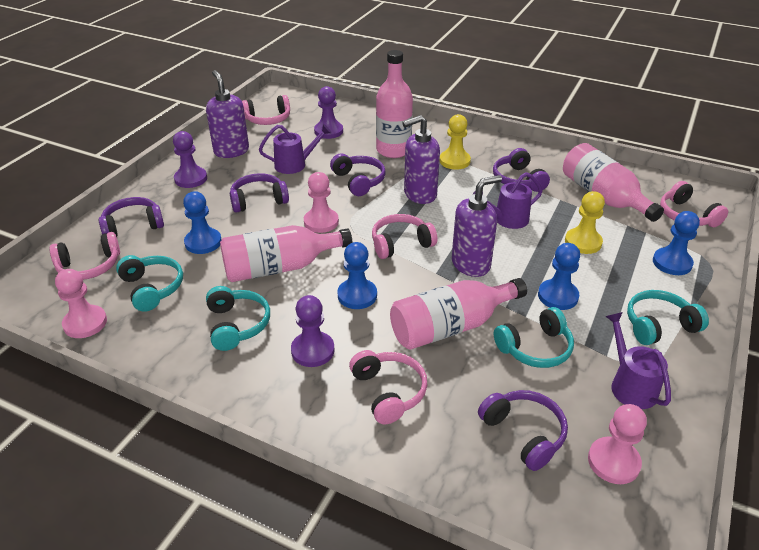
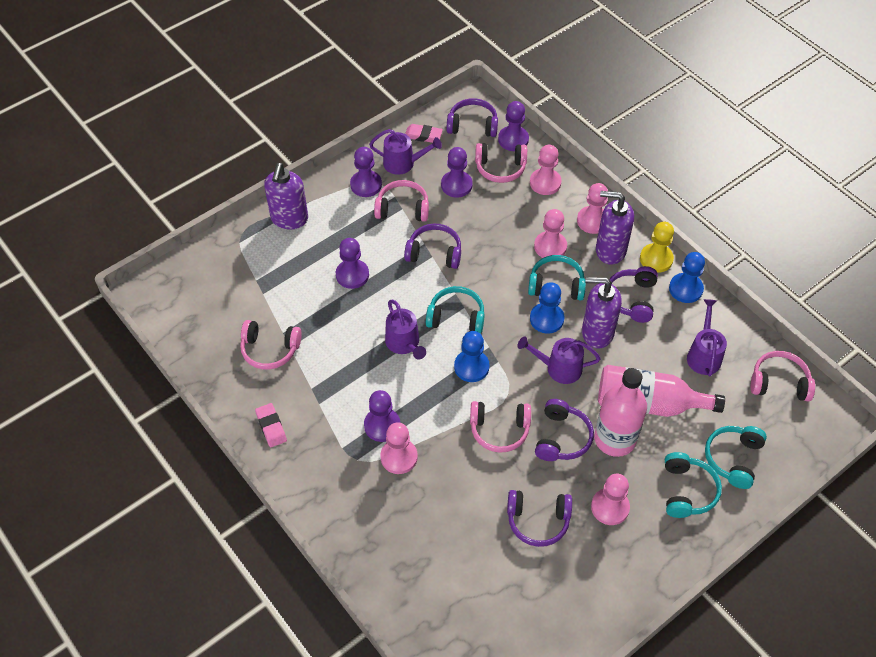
blue pawn: 4 -> 3
pink bottle: 4 -> 2
pink eraser: 0 -> 2
pink pawn: 3 -> 5
purple pawn: 3 -> 5
purple watering can: 3 -> 4
yellow pawn: 2 -> 1

